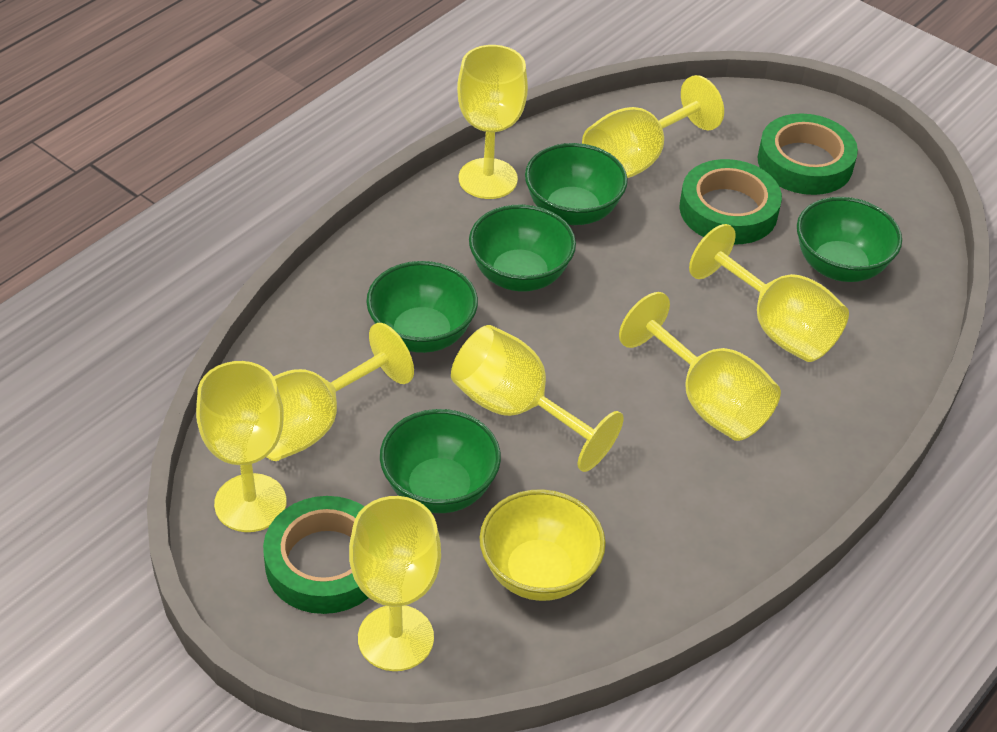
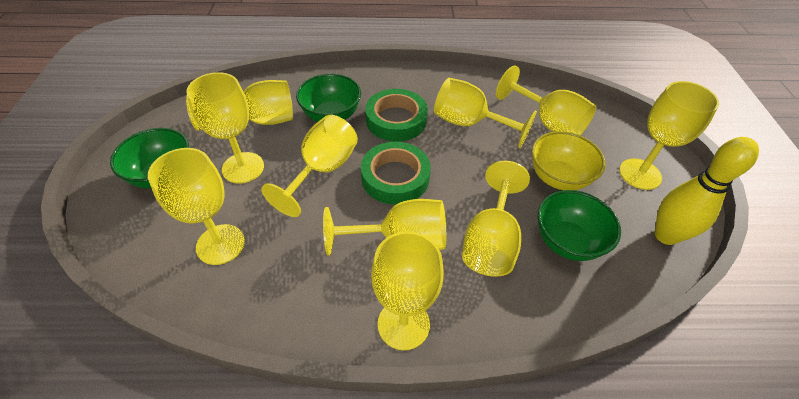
green bowl: 5 -> 3
green tape: 3 -> 2
yellow bowling pin: 0 -> 1
yellow goblet: 8 -> 10

